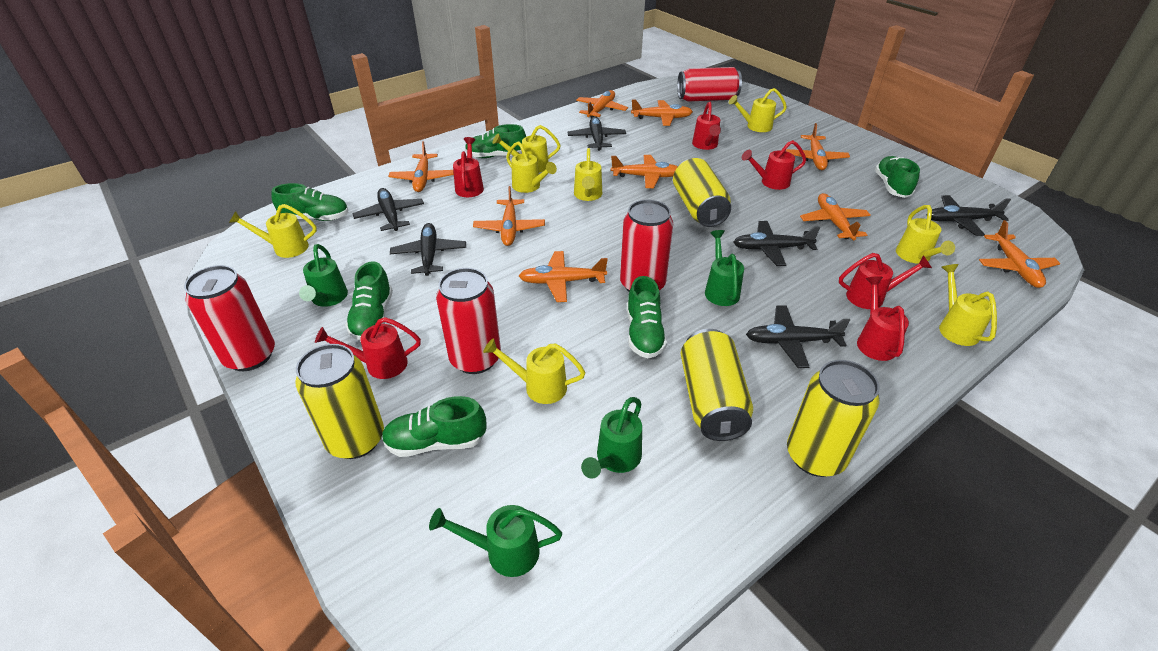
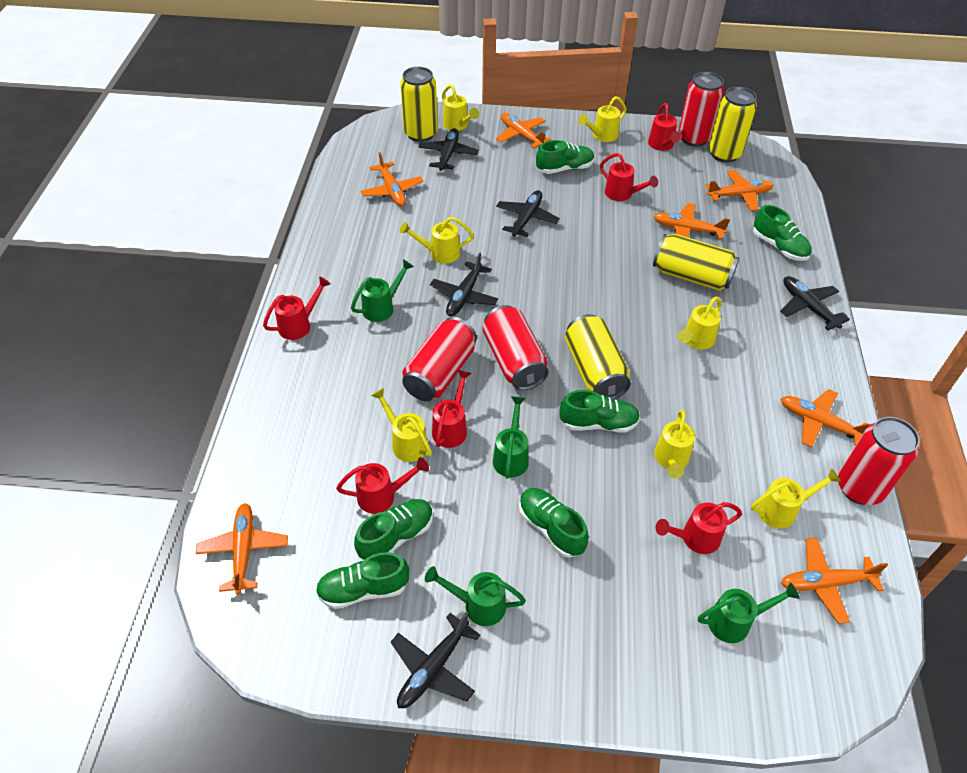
black plane: 6 -> 5
orange plane: 9 -> 7
yellow watering can: 8 -> 7

